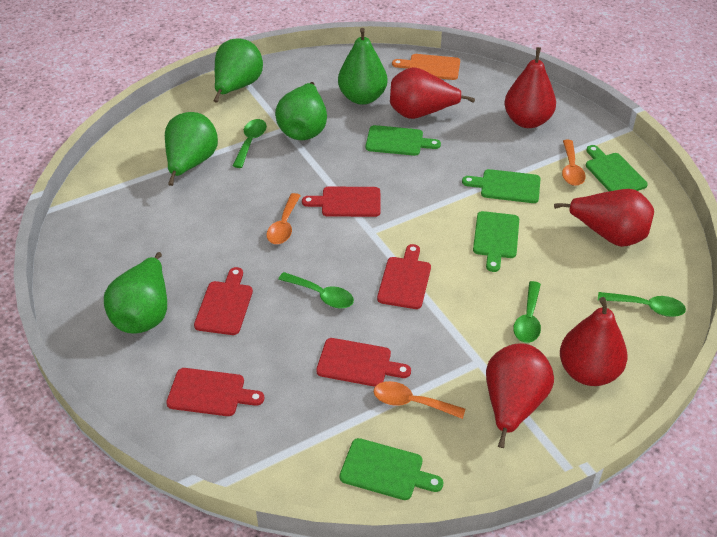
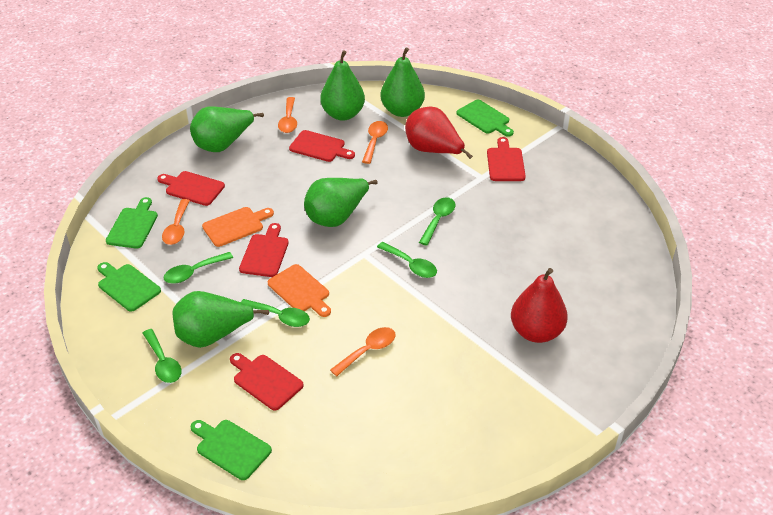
green cutting board: 5 -> 4
green spoon: 4 -> 5
orange cutting board: 1 -> 2
orange spoon: 3 -> 4
red pear: 5 -> 2

